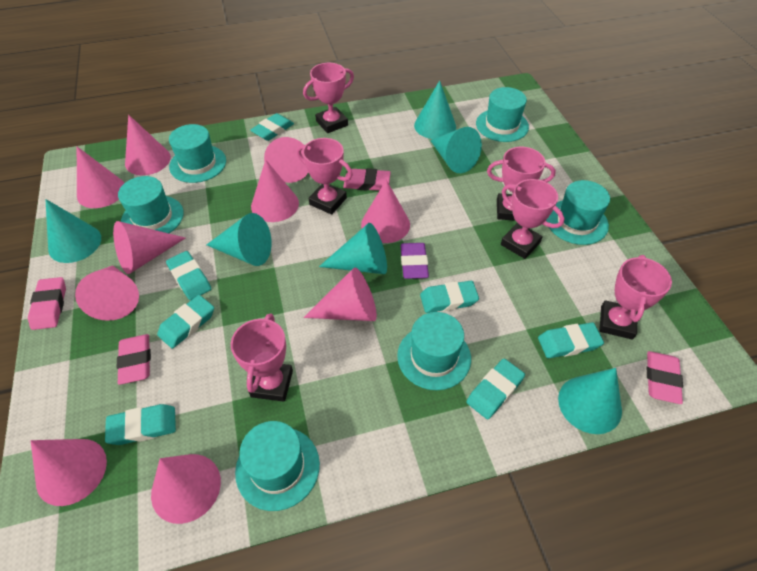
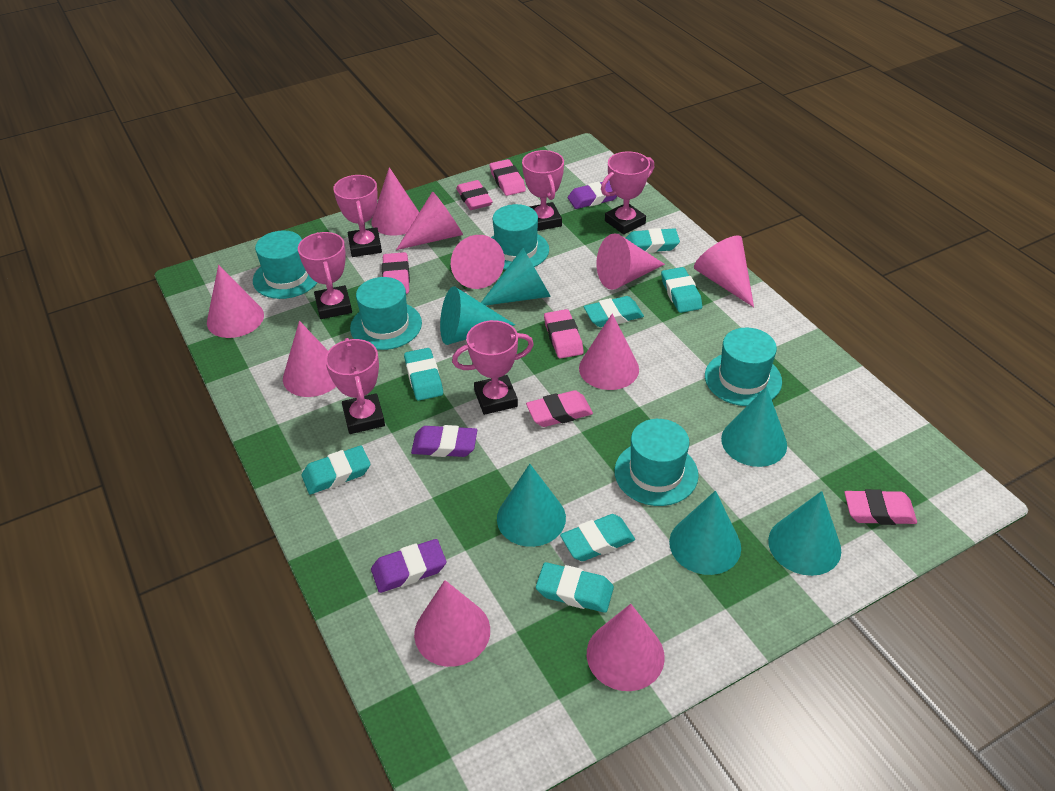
pink eraser: 4 -> 6
purple eraser: 1 -> 3
turquoise hat: 6 -> 5

